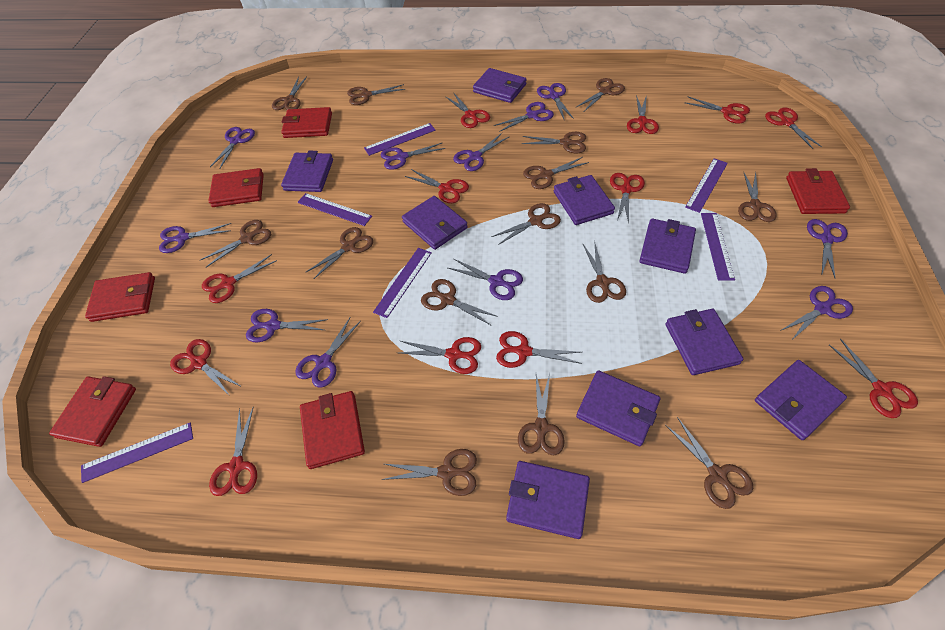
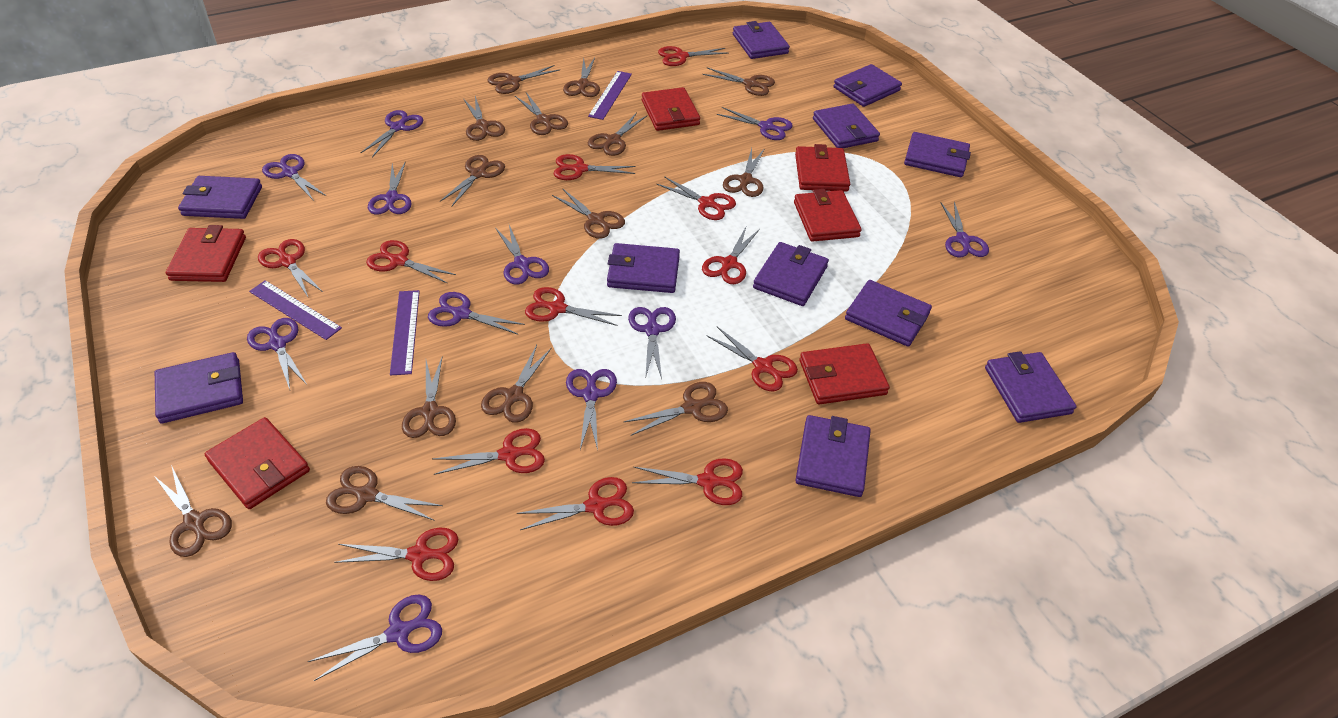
purple ruler: 6 -> 3
purple wallet: 9 -> 11

